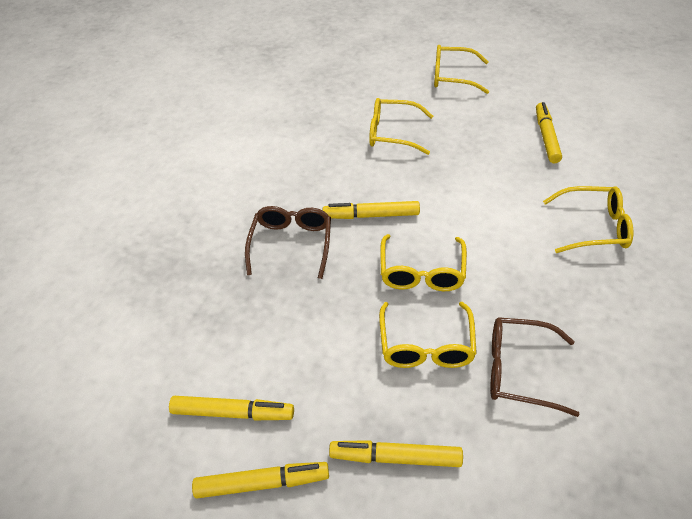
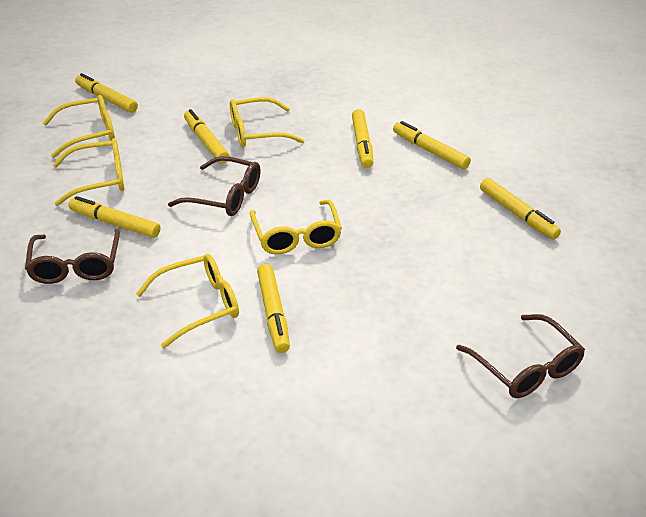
brown glasses: 2 -> 3
yellow marker: 5 -> 7

